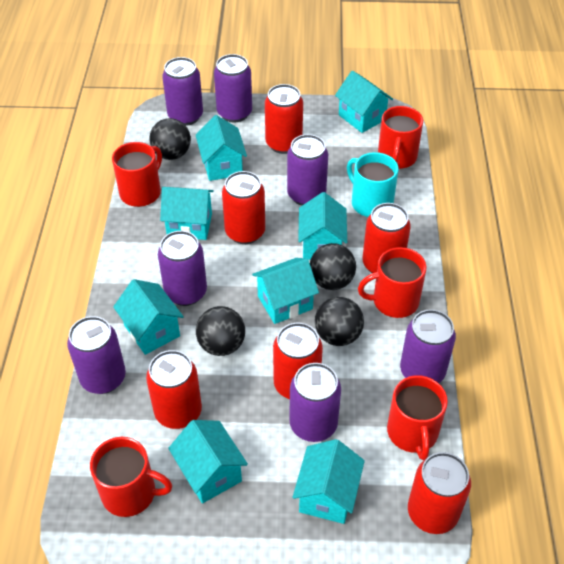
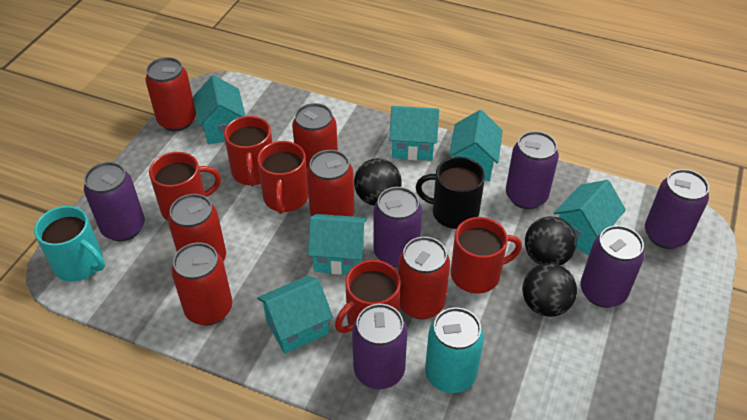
black ball: 4 -> 3
black mug: 0 -> 1
purple can: 7 -> 6
turquoise can: 0 -> 1
turquoise house: 8 -> 6

